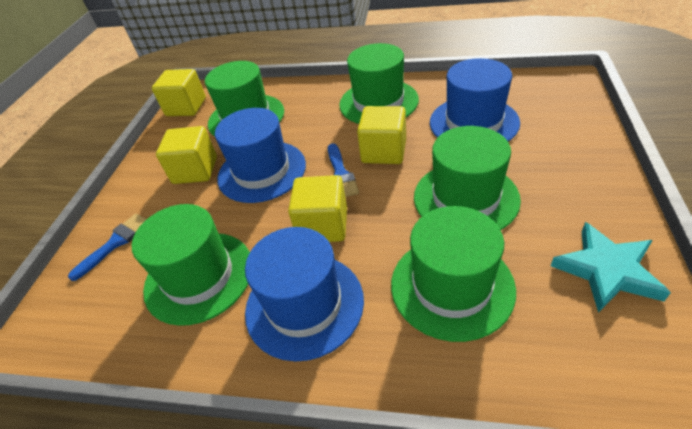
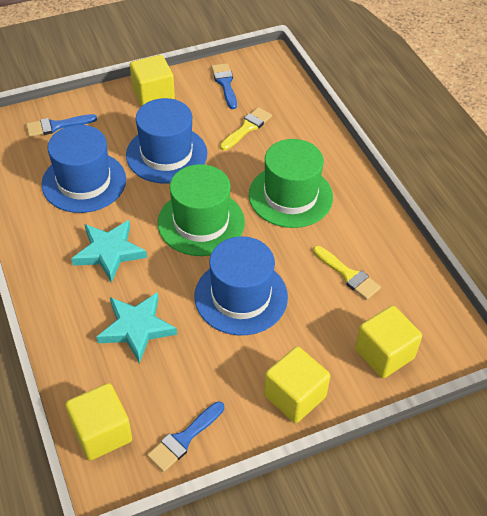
blue brush: 2 -> 3
green hat: 5 -> 2
turquoise star: 1 -> 2
yellow brush: 0 -> 2

